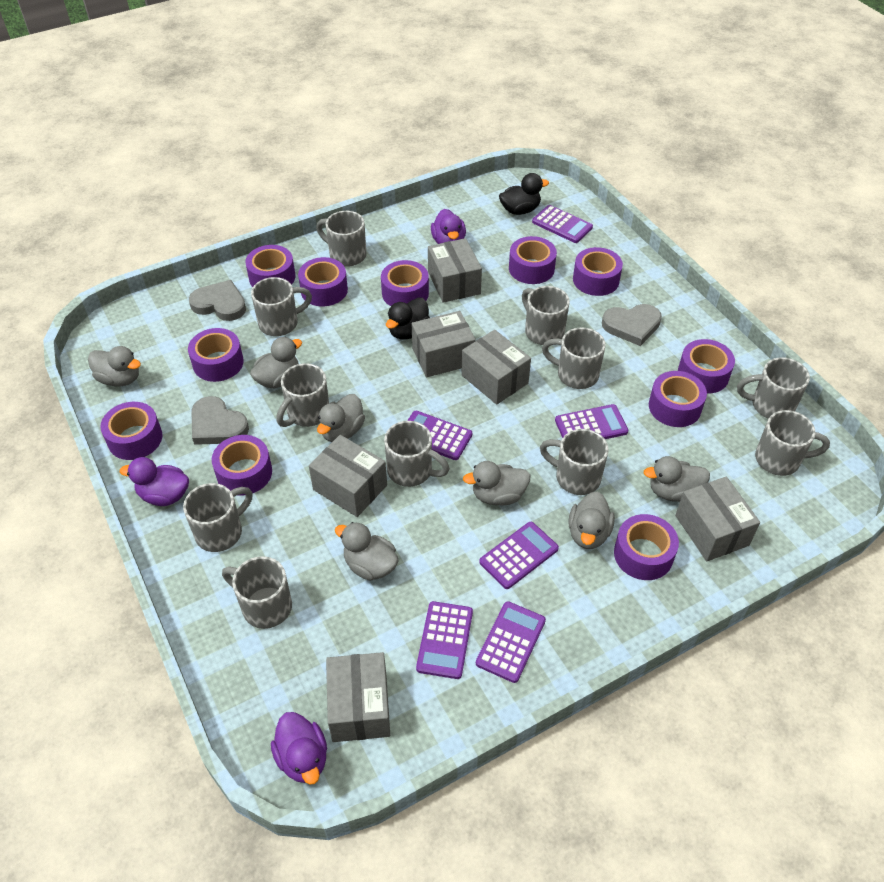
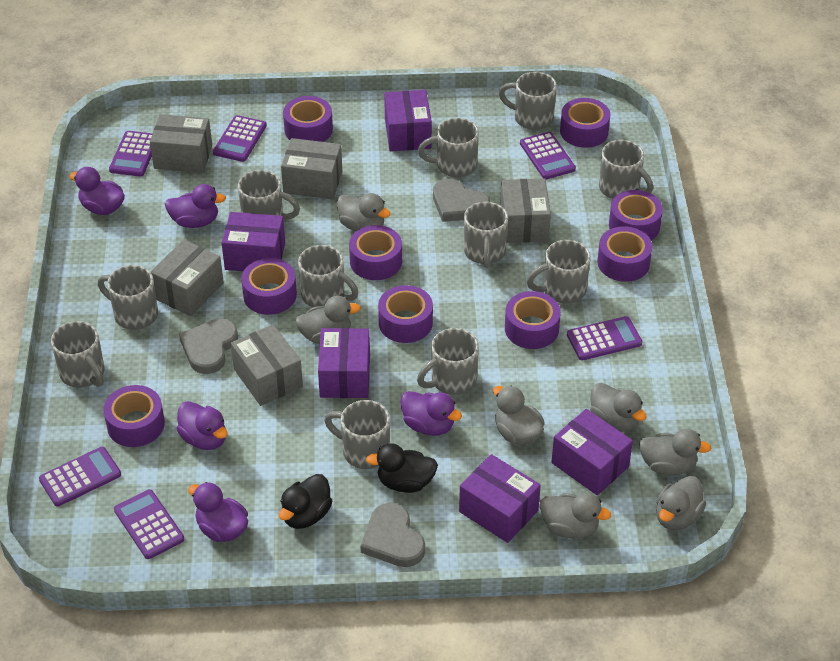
grey box: 6 -> 5
purple box: 0 -> 5
purple duck: 3 -> 5
purple tape: 11 -> 9

